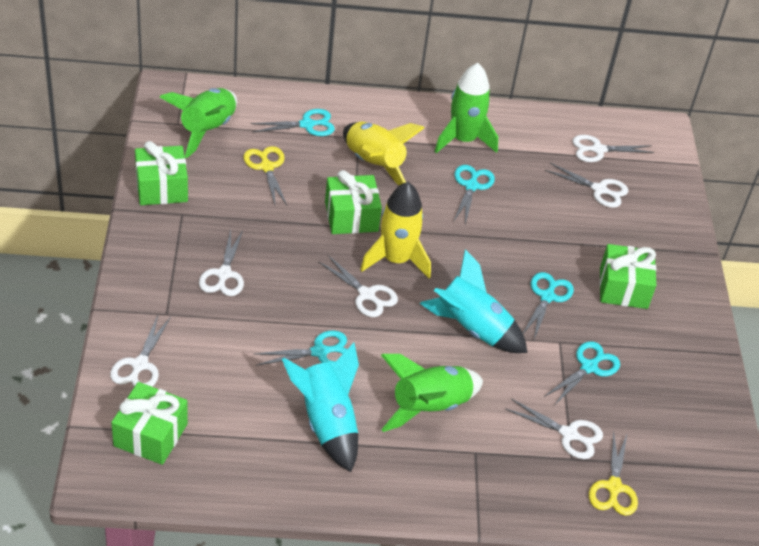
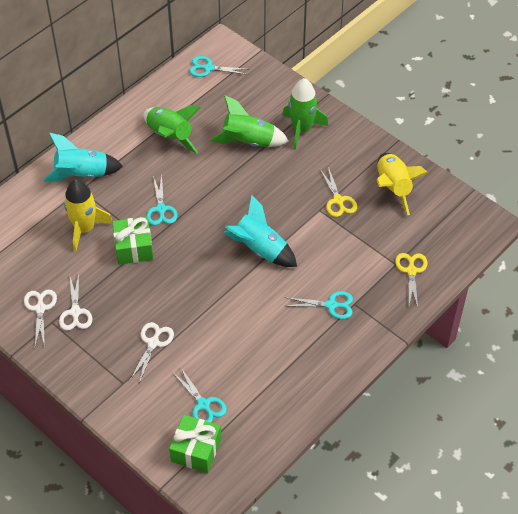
green gift: 4 -> 2
turquoise scissors: 5 -> 4
white scissors: 6 -> 3

